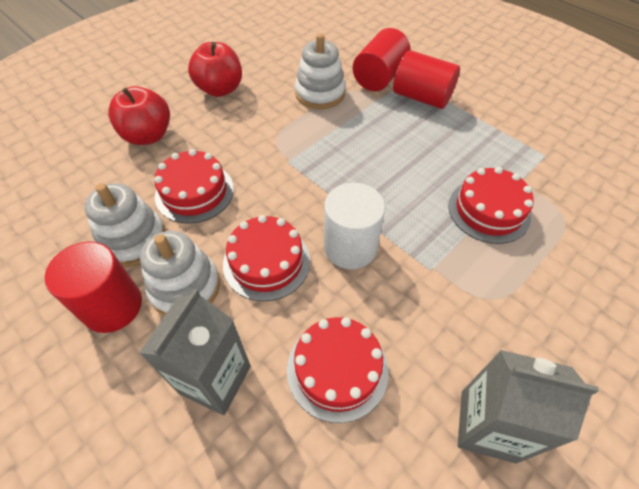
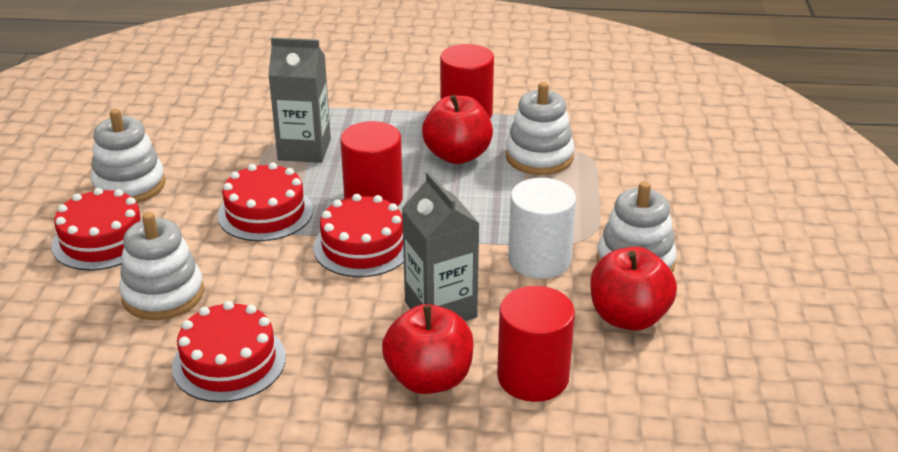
red apple: 2 -> 3
white stacking toy: 3 -> 4

